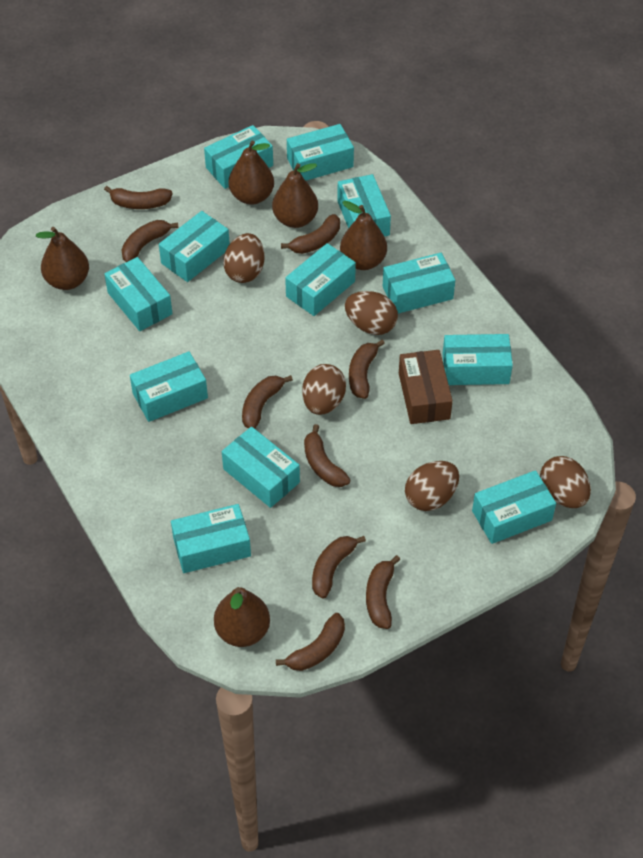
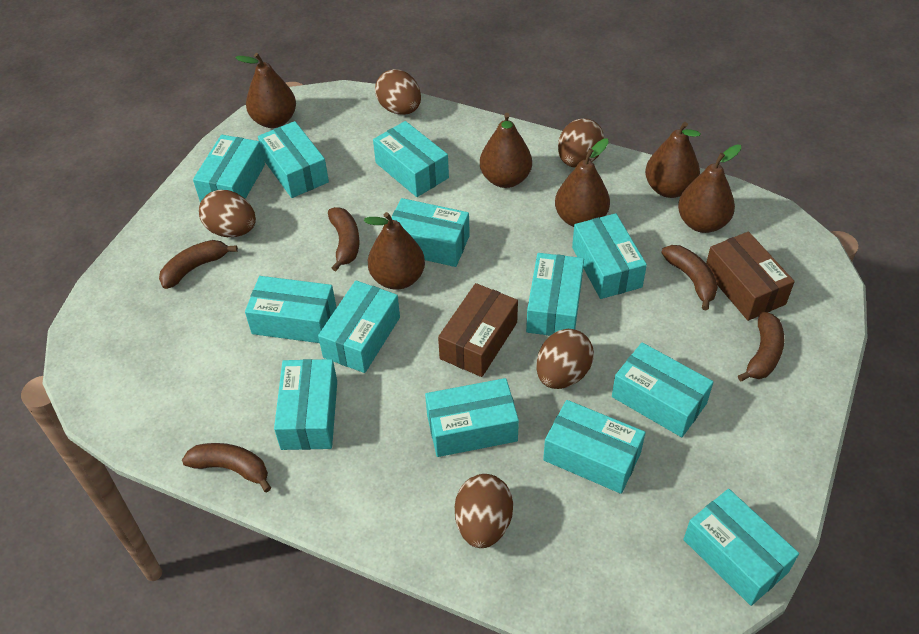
brown banana: 9 -> 5
brown box: 1 -> 2
brown pear: 5 -> 6
turquoise box: 12 -> 13

